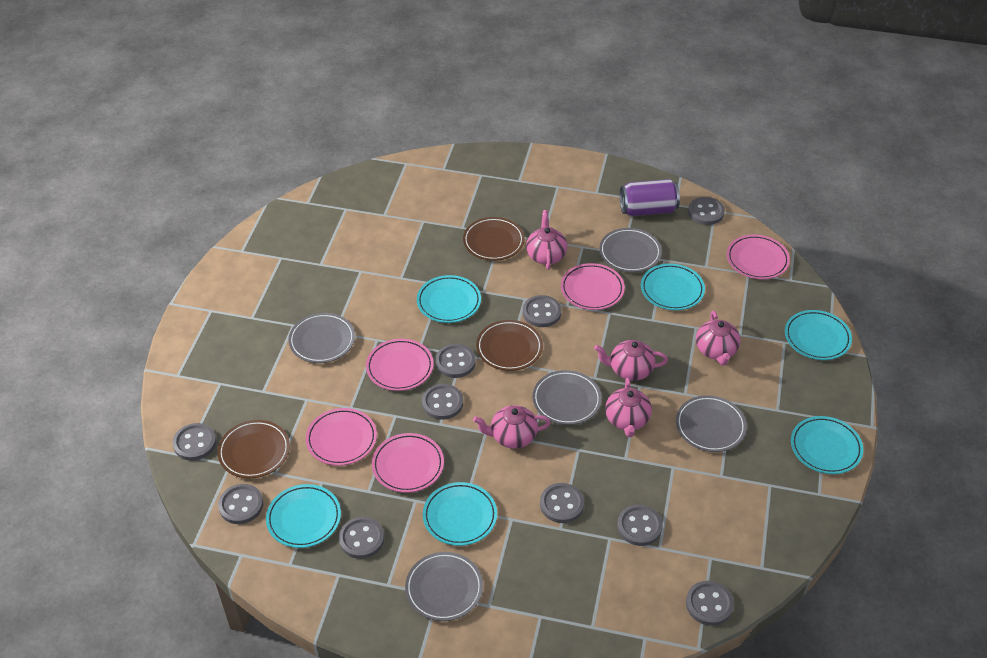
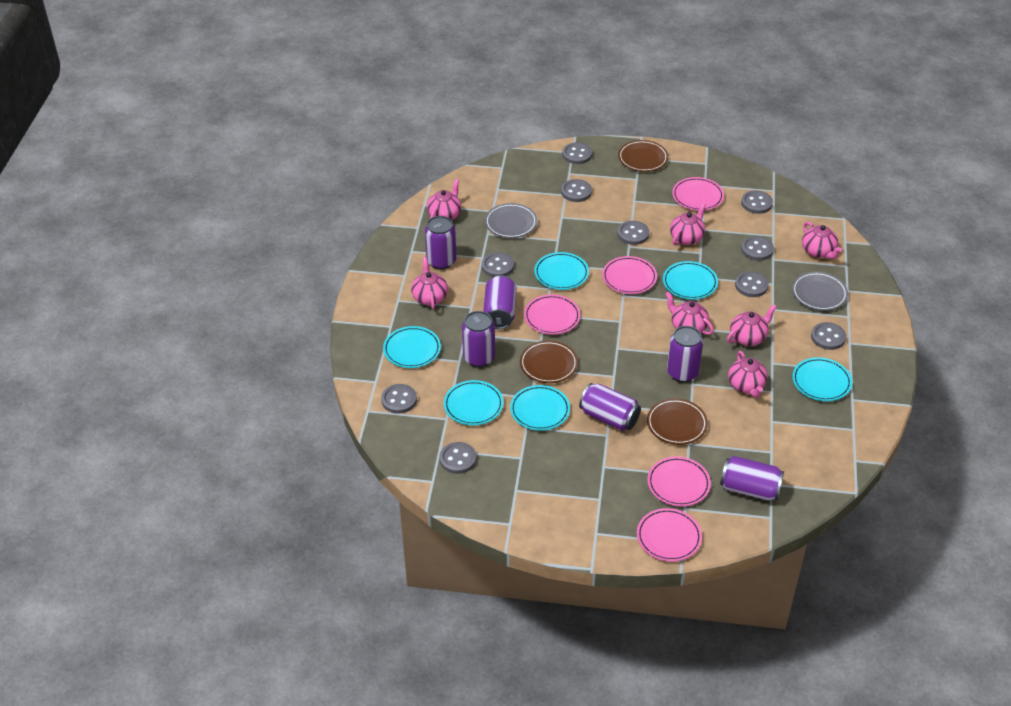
grey plate: 5 -> 2
pink teapot: 5 -> 7
purple can: 1 -> 6

